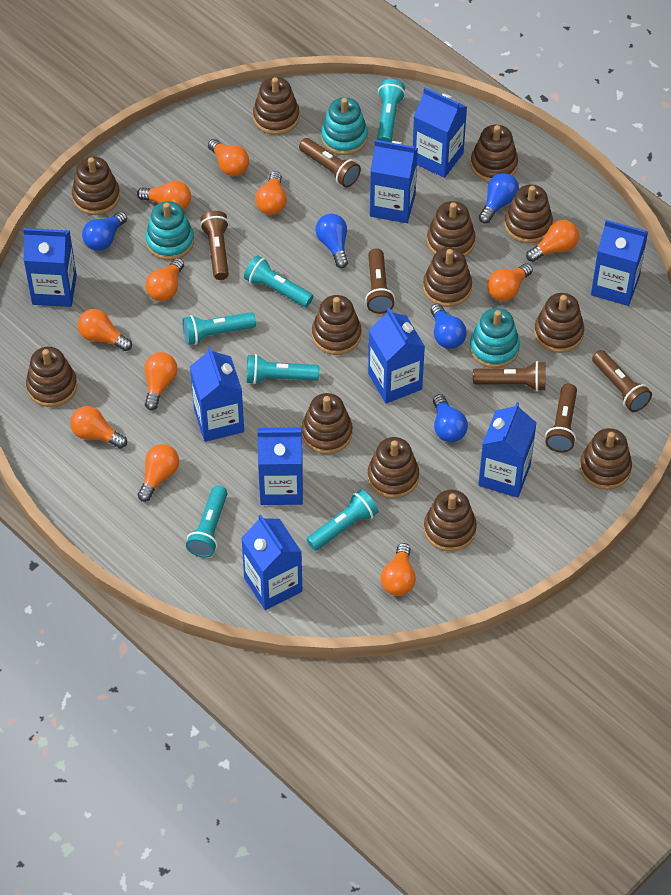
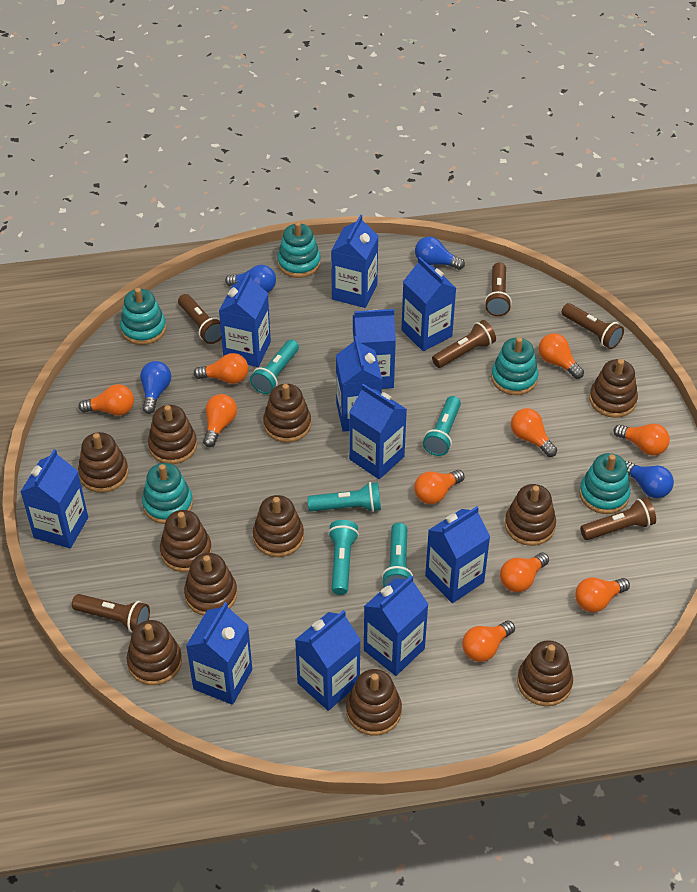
blue carton: 9 -> 11
blue light bulb: 5 -> 4
brown stacking toy: 13 -> 11
orange light bulb: 11 -> 10
turquoise flashlight: 6 -> 5
turquoise stacking toy: 3 -> 5

